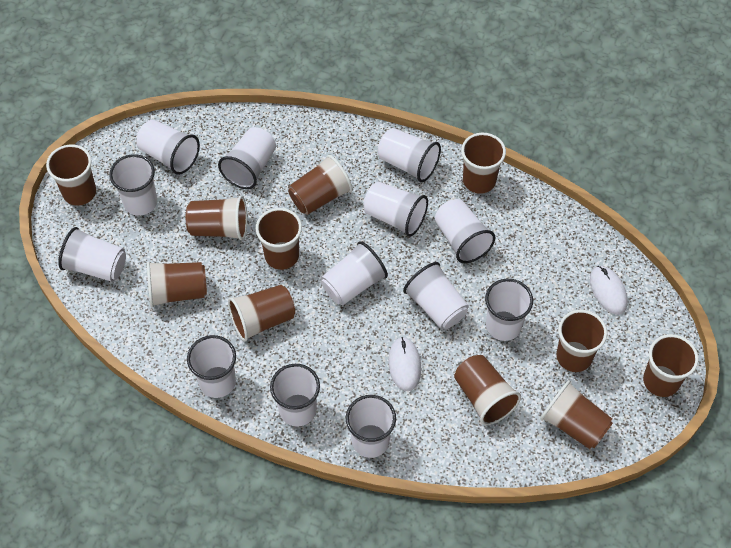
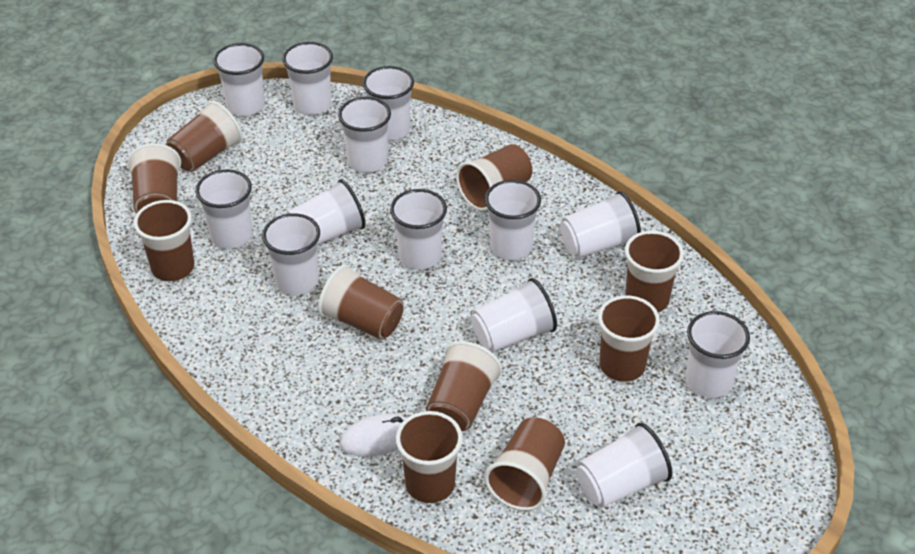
brown cup: 11 -> 10
white mouse: 2 -> 1

